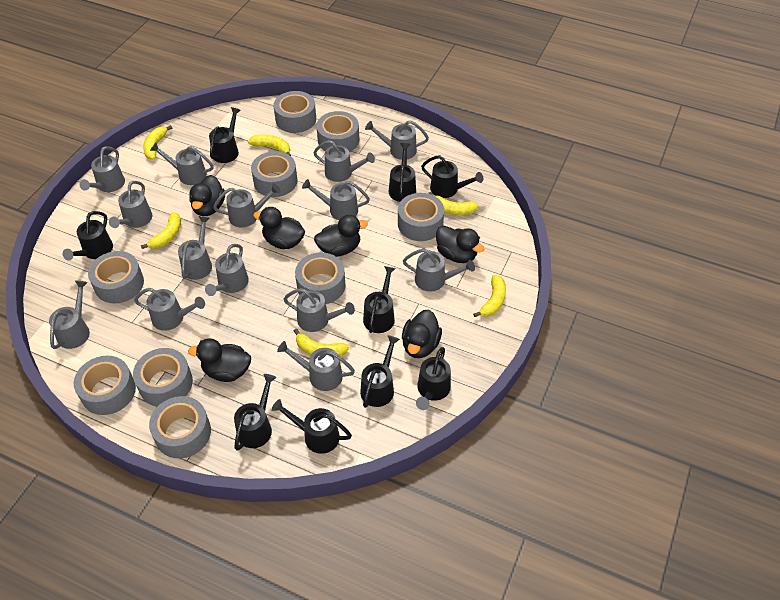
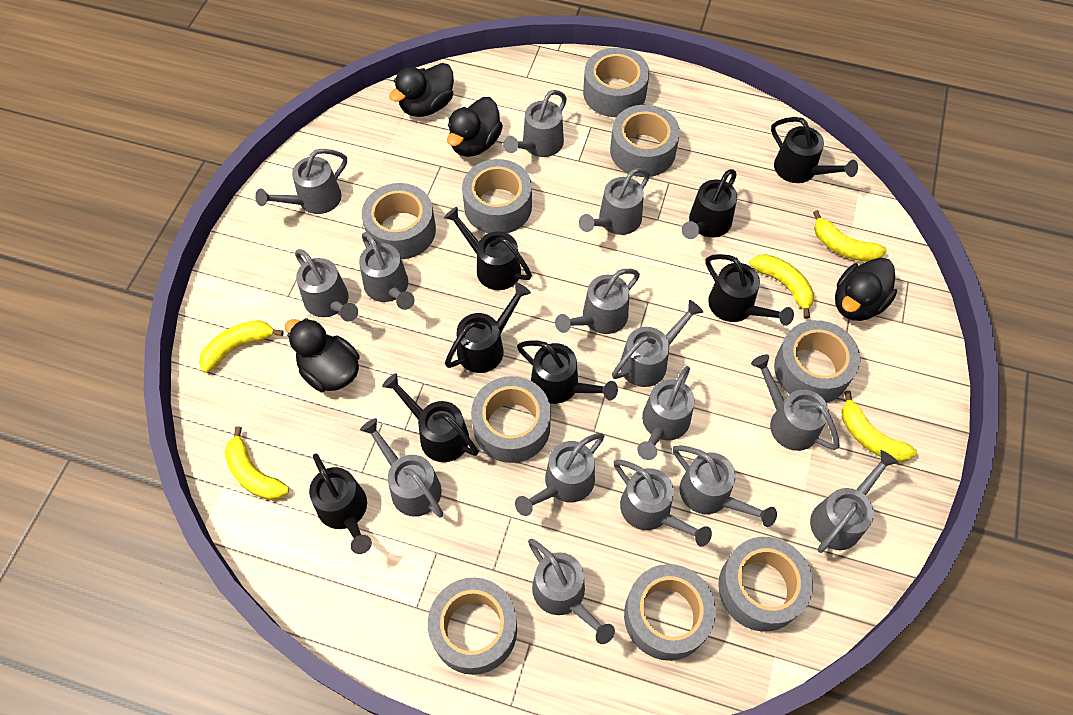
black duck: 6 -> 4
black watering can: 9 -> 8
grey watering can: 14 -> 15
yellow banana: 6 -> 5

